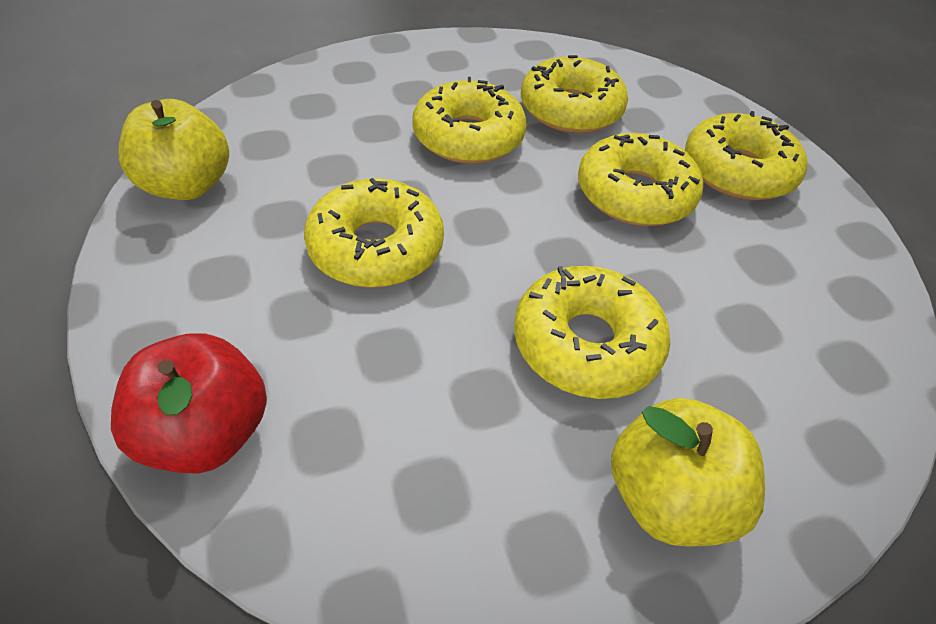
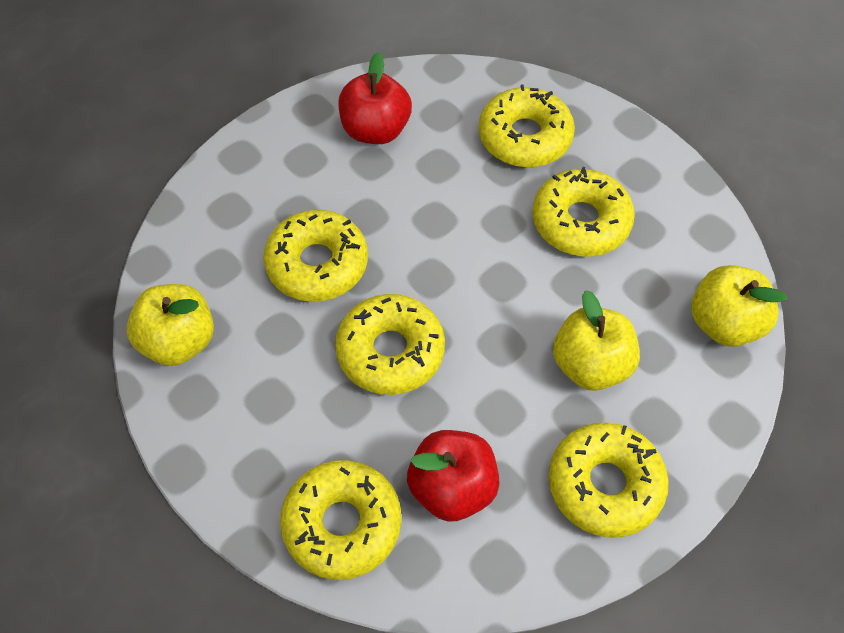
red apple: 1 -> 2
yellow apple: 2 -> 3

